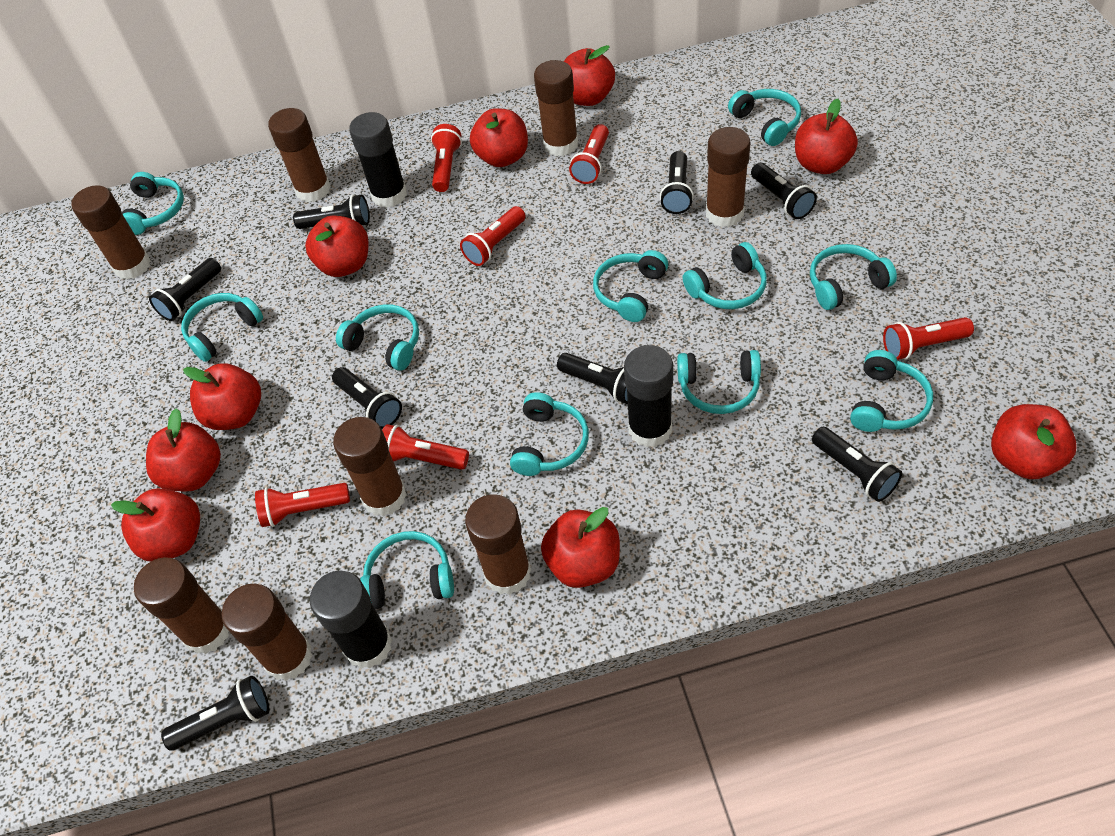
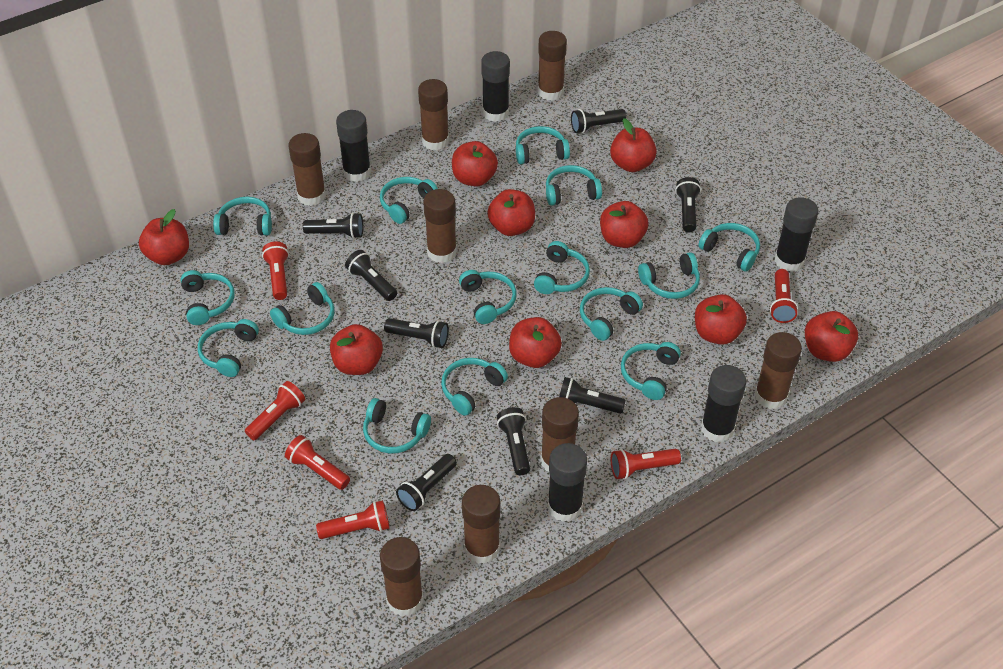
black glue stick: 3 -> 5
turquoise headphones: 11 -> 15

